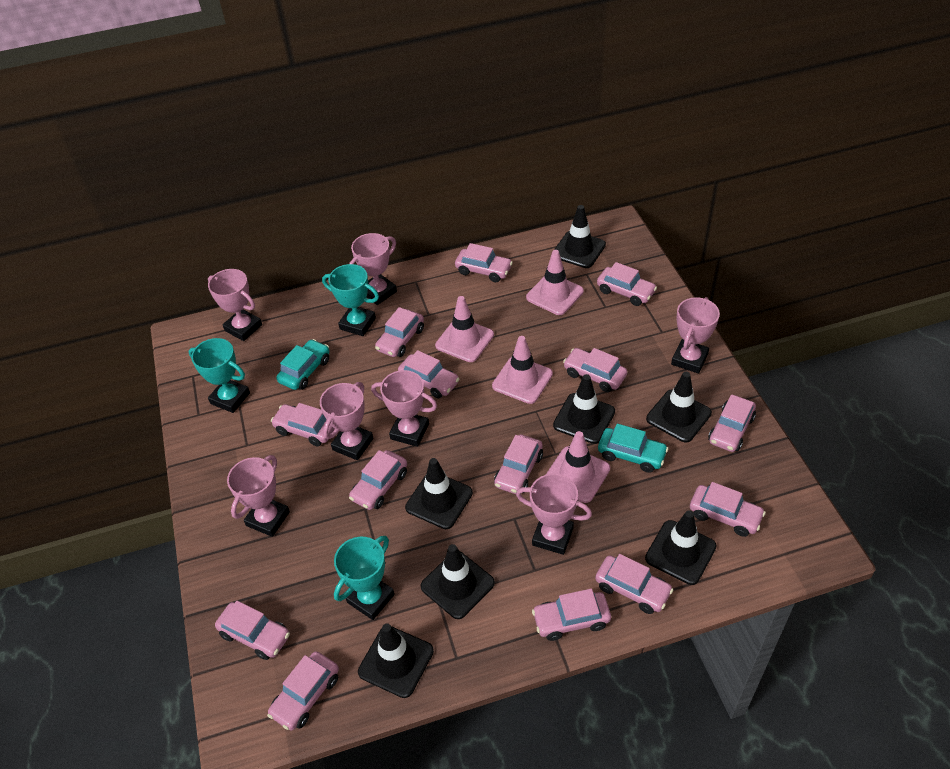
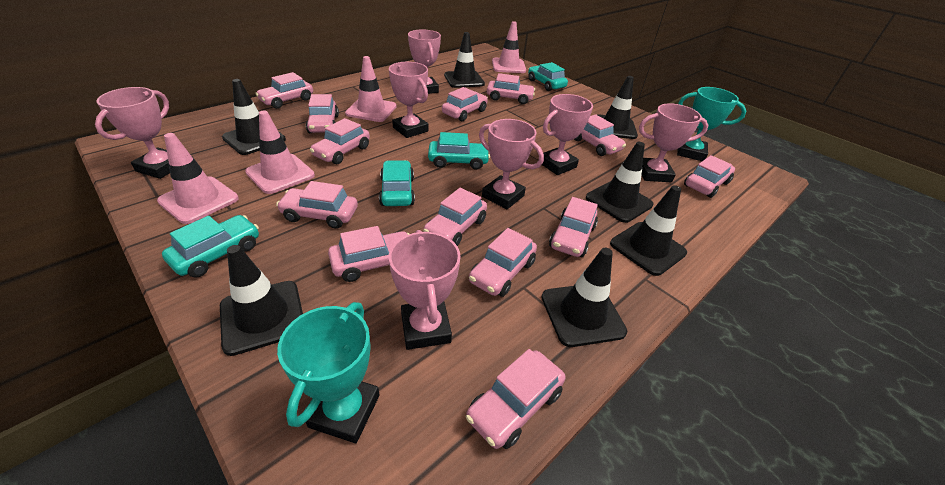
pink car: 14 -> 13
turquoise car: 2 -> 4
turquoise trophy: 3 -> 2

